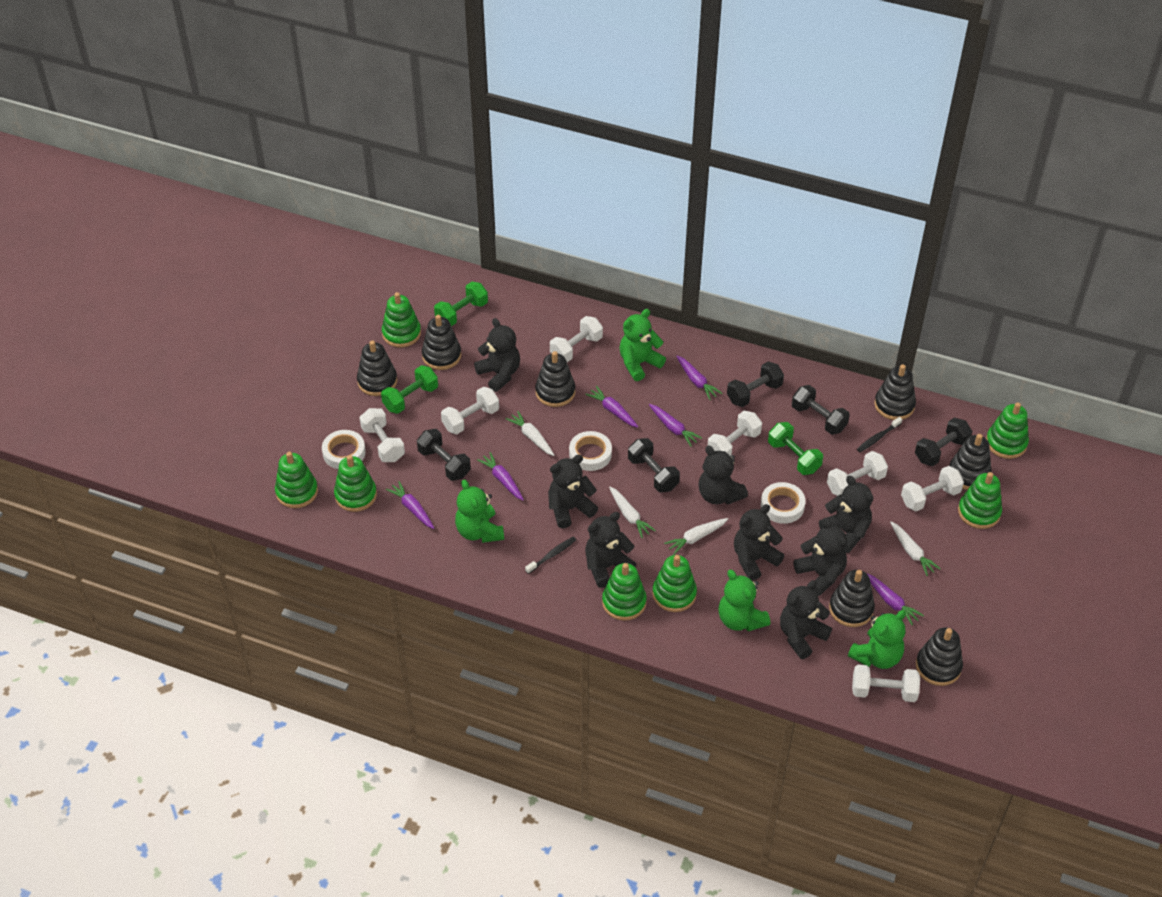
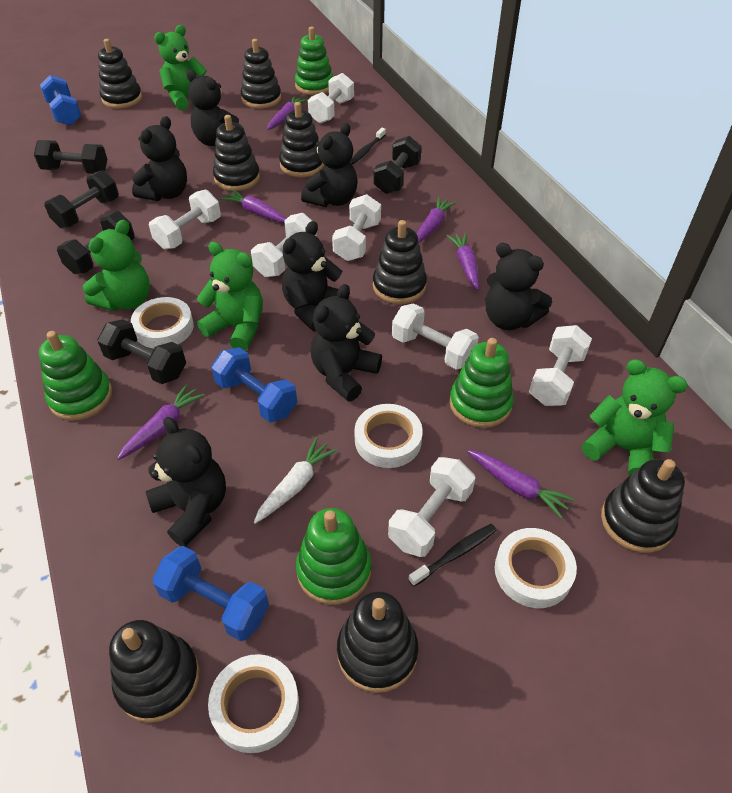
black stacking toy: 7 -> 8
black teddy bear: 8 -> 7
blue dumbbell: 0 -> 3
green dumbbell: 3 -> 0
green stacking toy: 7 -> 4
white carrot: 4 -> 1
white tape: 3 -> 4

